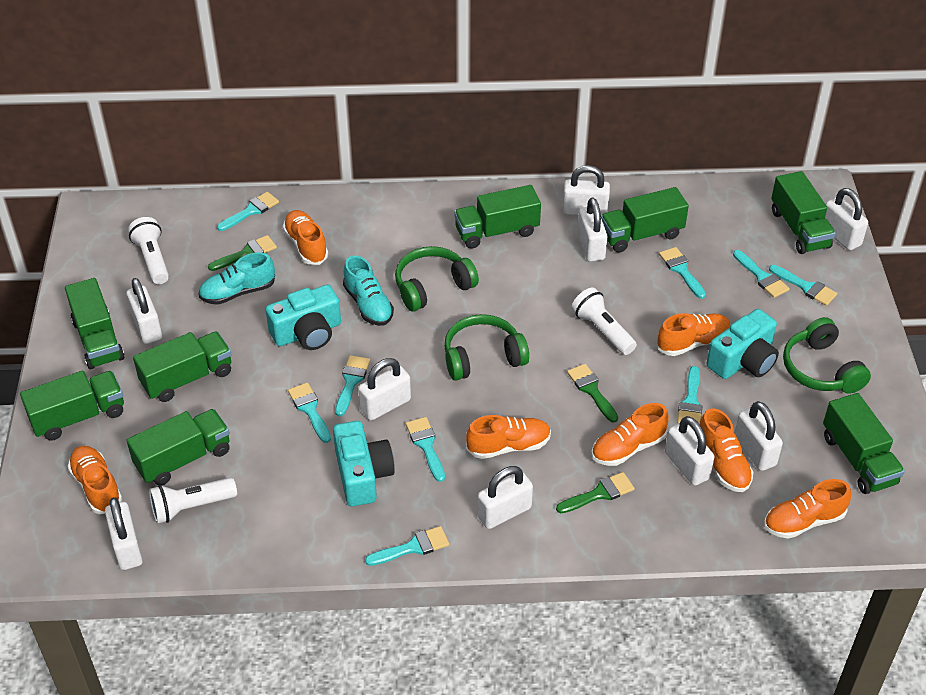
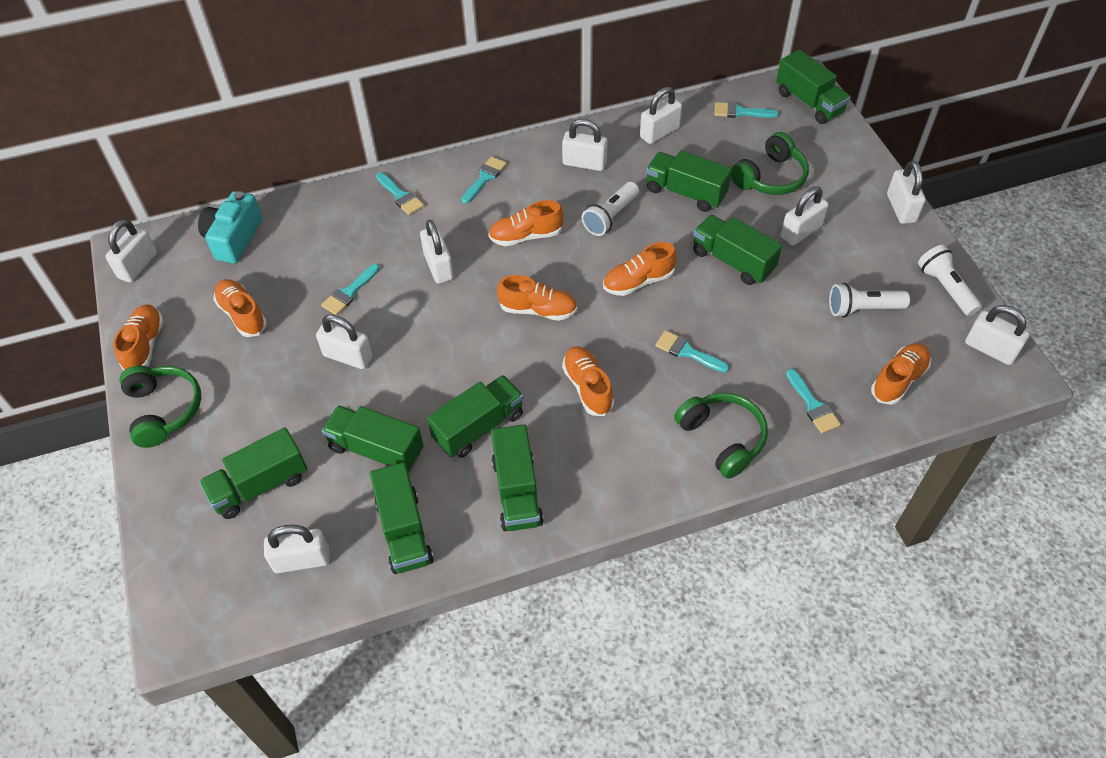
green brush: 3 -> 0
turquoise brush: 9 -> 6
turquoise camera: 3 -> 1
turquoise shoe: 2 -> 0

